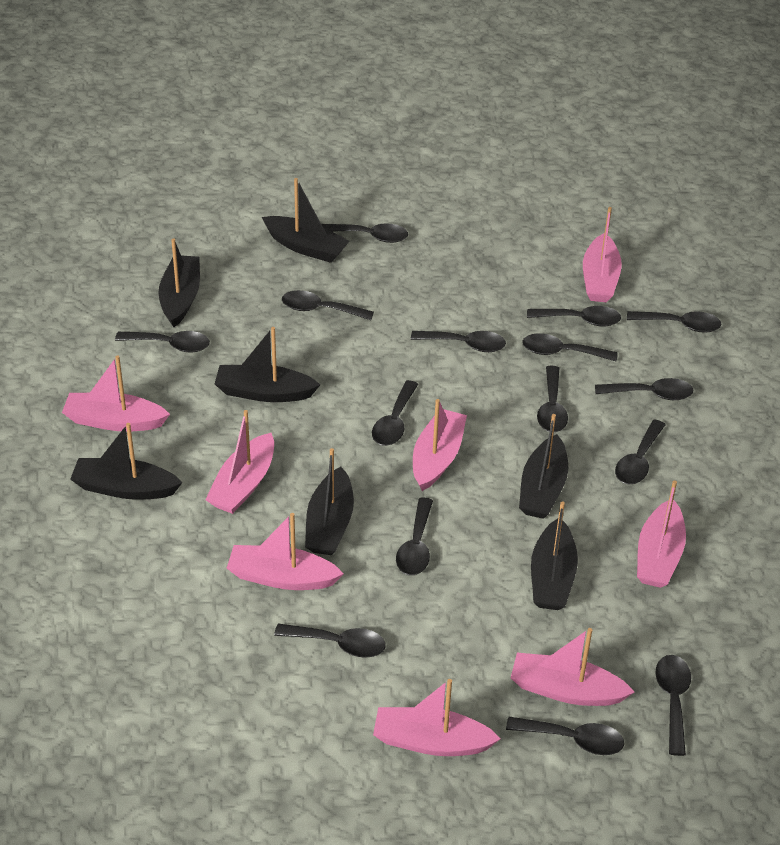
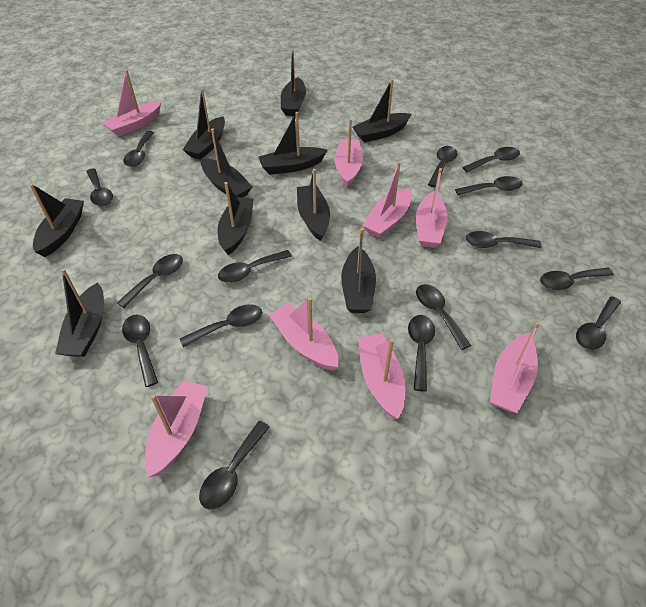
black boat: 7 -> 10

